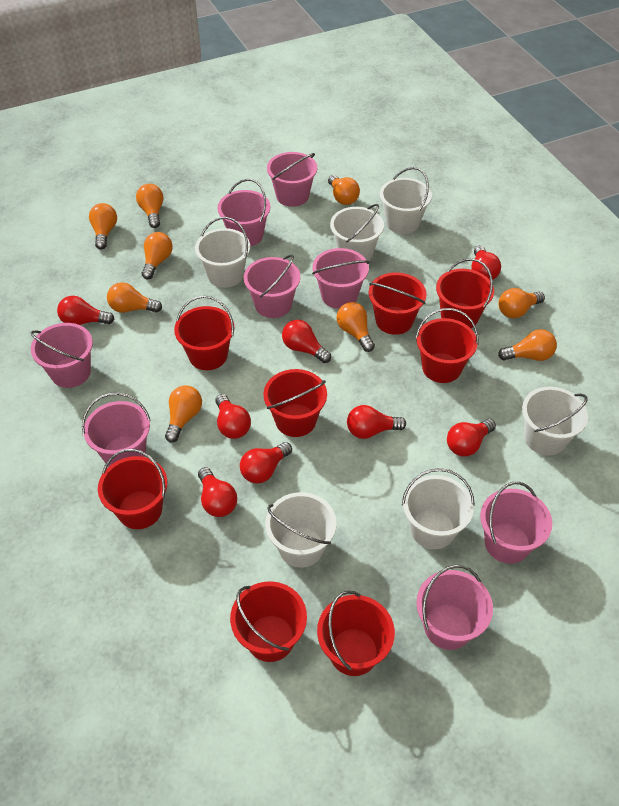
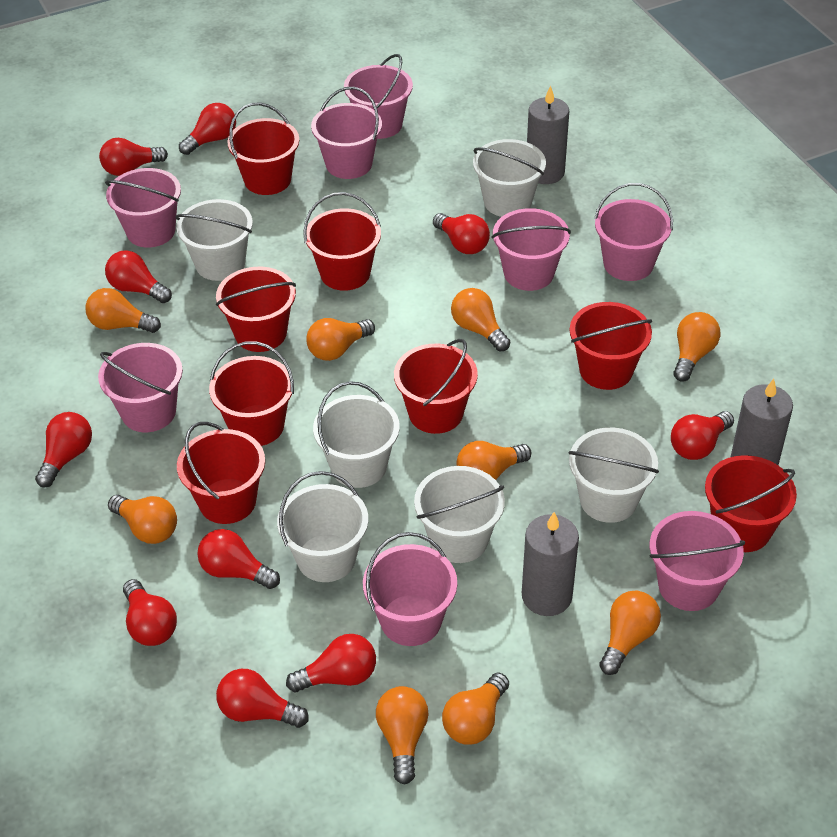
grey candle: 0 -> 3
red light bulb: 8 -> 10

